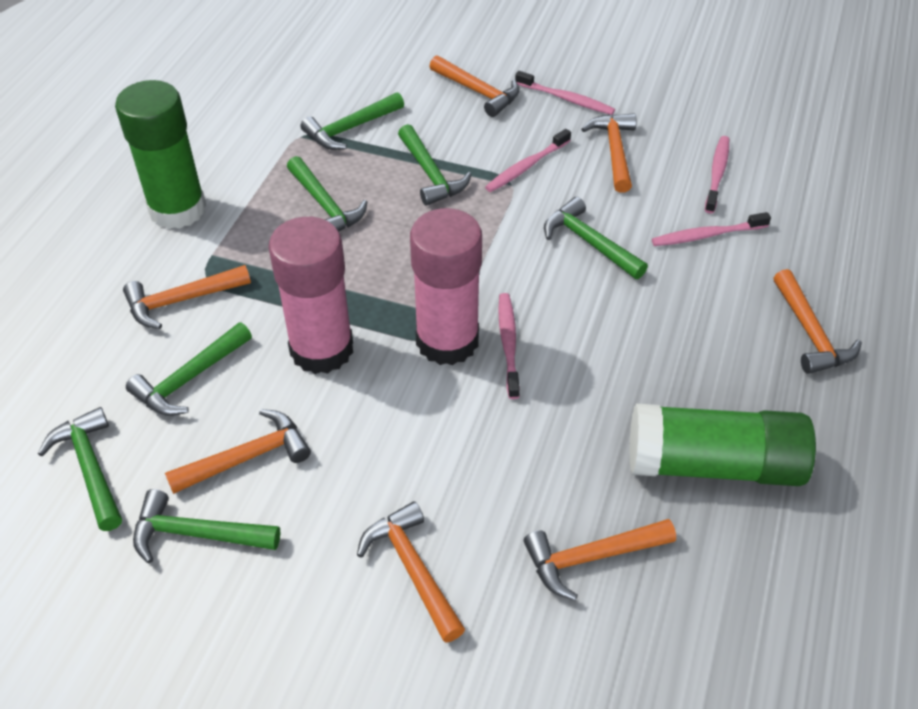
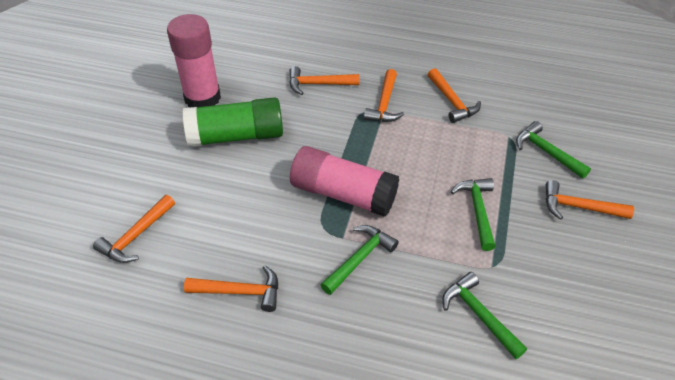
green glue stick: 2 -> 1
green hammer: 7 -> 4
orange hammer: 7 -> 6
pink toothbrush: 5 -> 0

